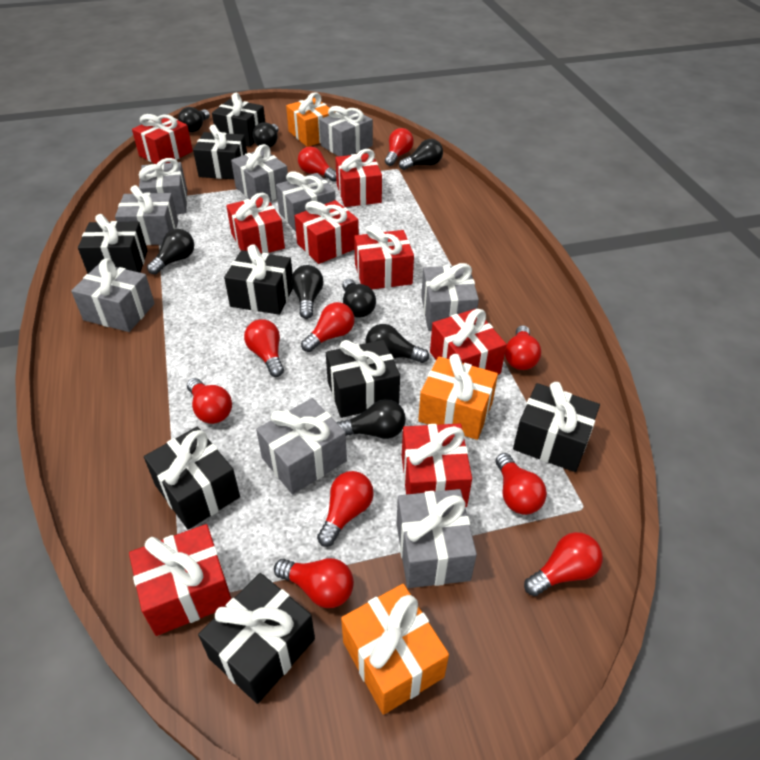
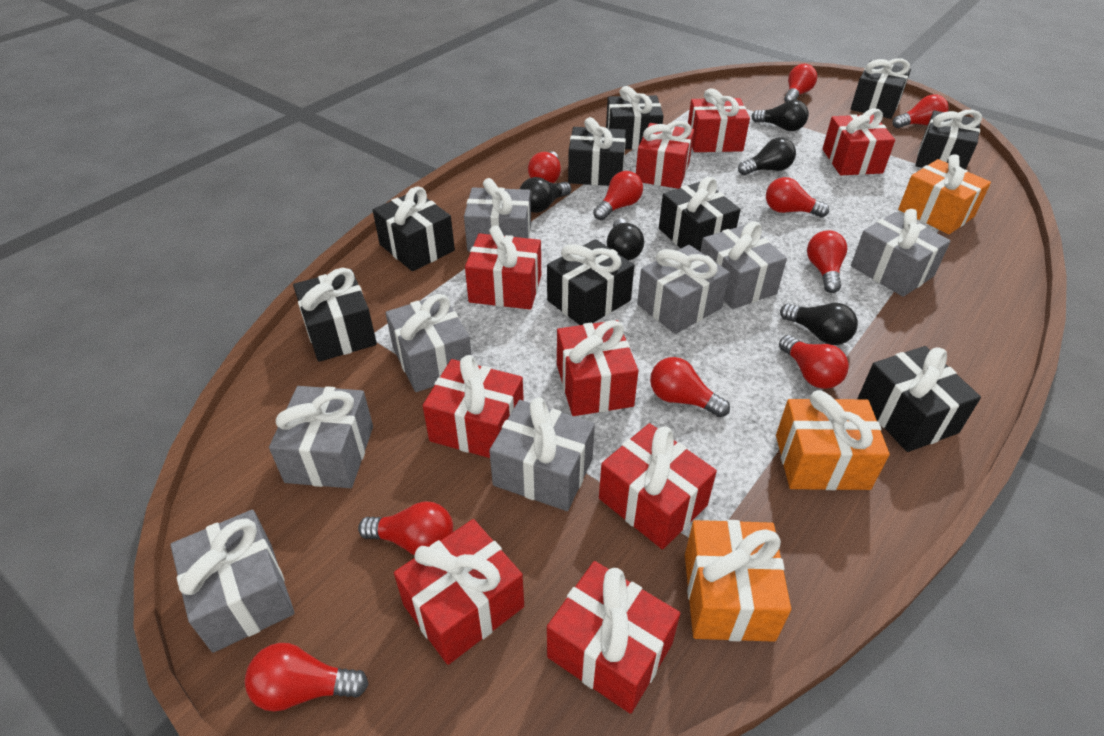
black gift: 8 -> 9
black light bulb: 8 -> 5
grey gift: 9 -> 8
red gift: 8 -> 9

